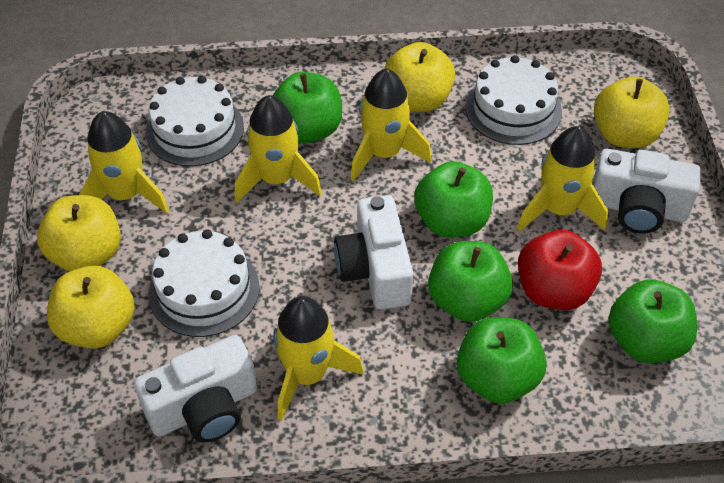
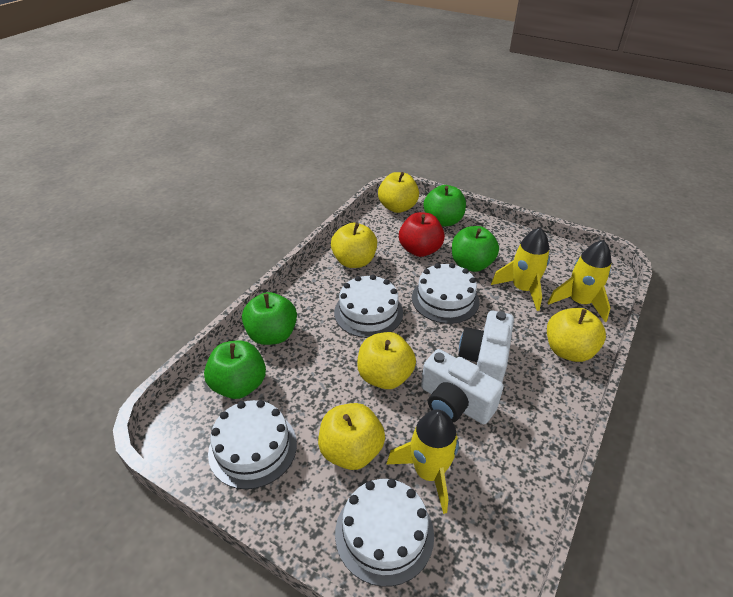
green apple: 5 -> 4
white cake: 3 -> 4
white camera: 3 -> 2
yellow apple: 4 -> 5
yellow rocket: 5 -> 3

